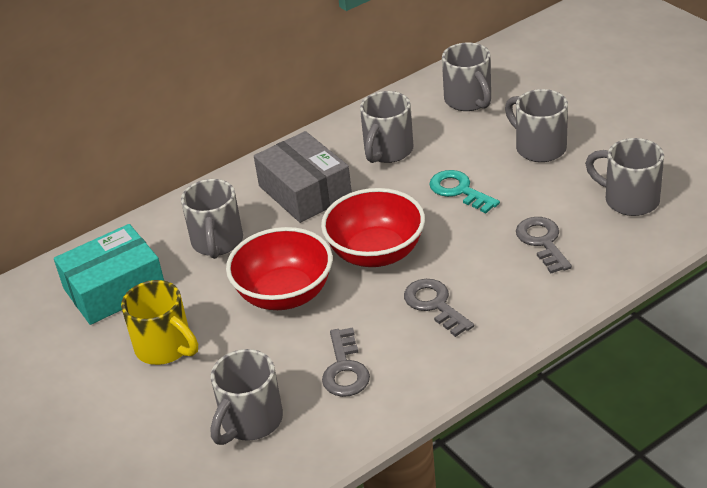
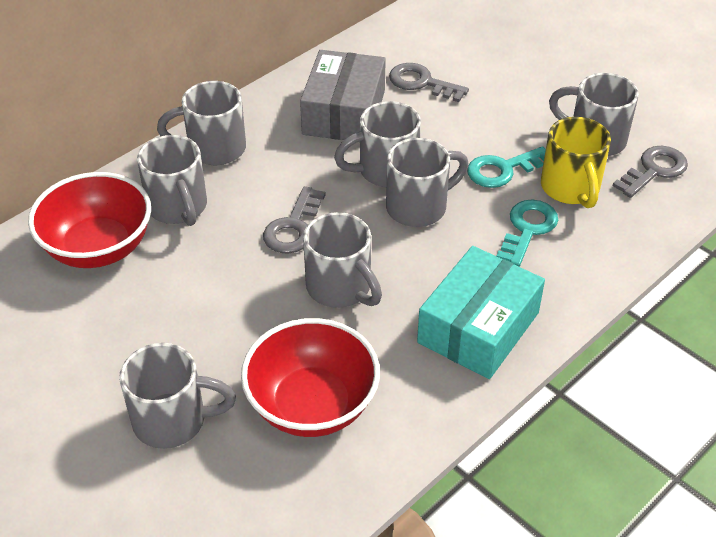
grey mug: 6 -> 7
turquoise key: 1 -> 2

